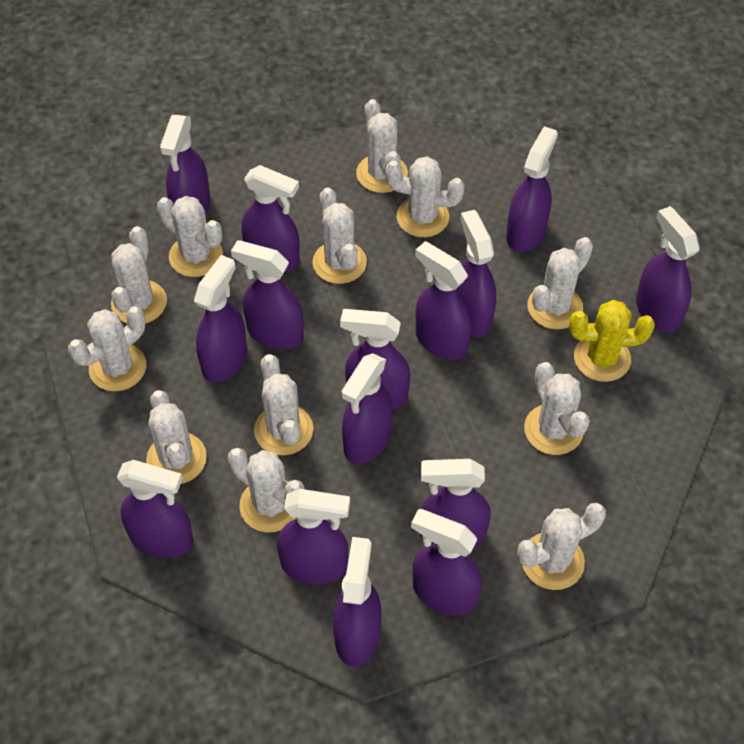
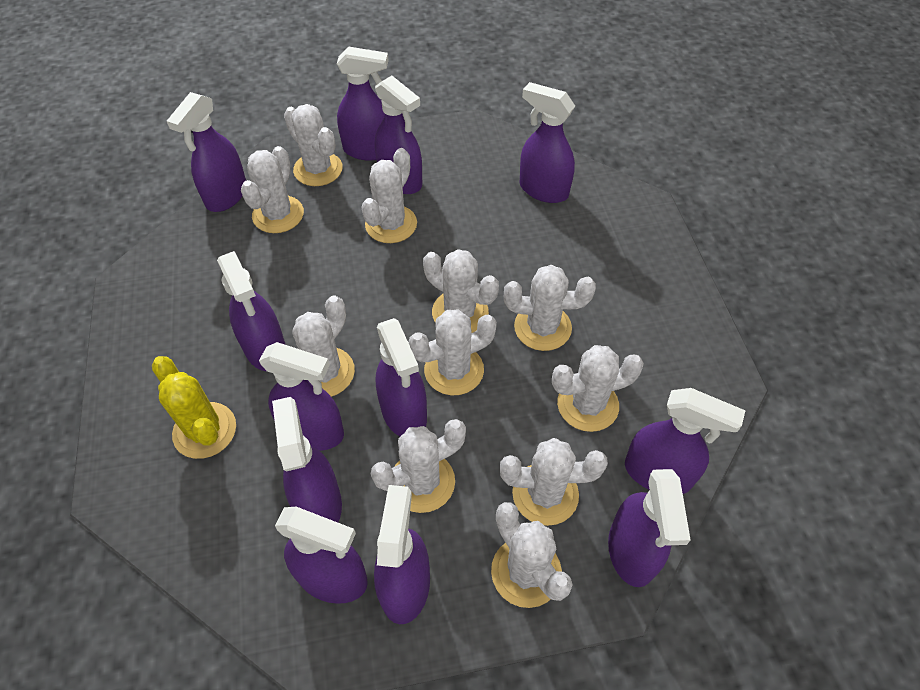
purple spray bottle: 15 -> 12
white cactus: 12 -> 11

